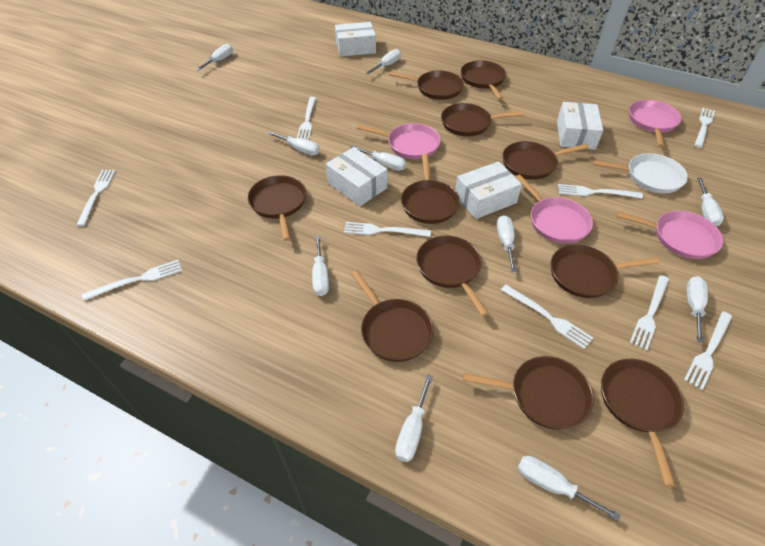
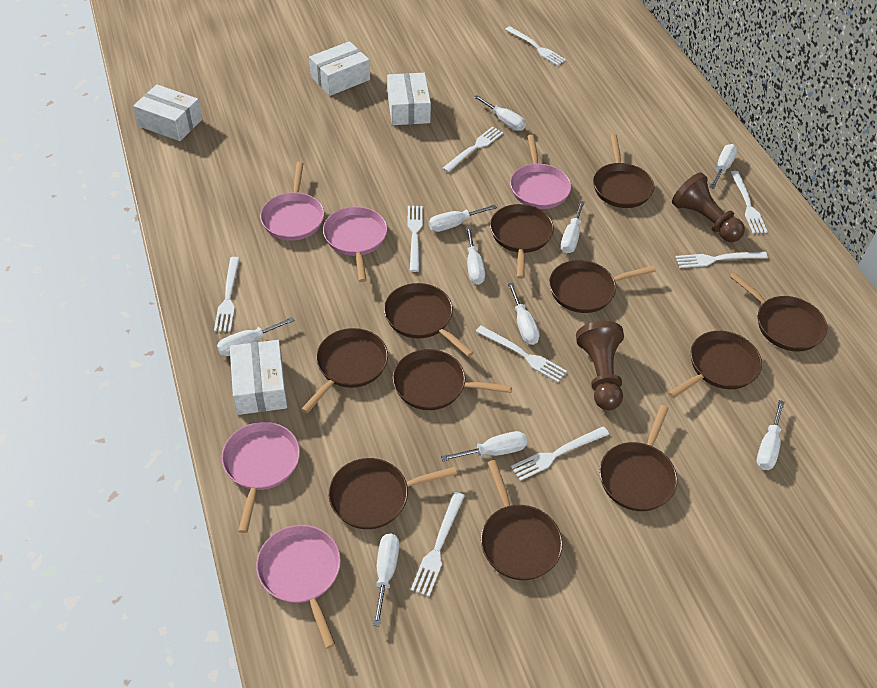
brown pawn: 0 -> 2
pink pan: 4 -> 5
white pan: 1 -> 0

